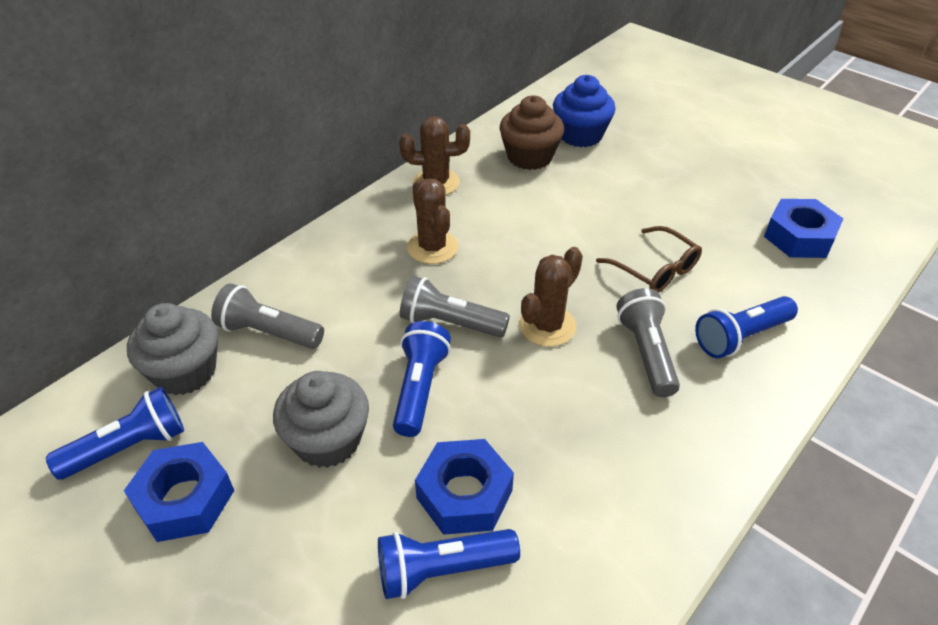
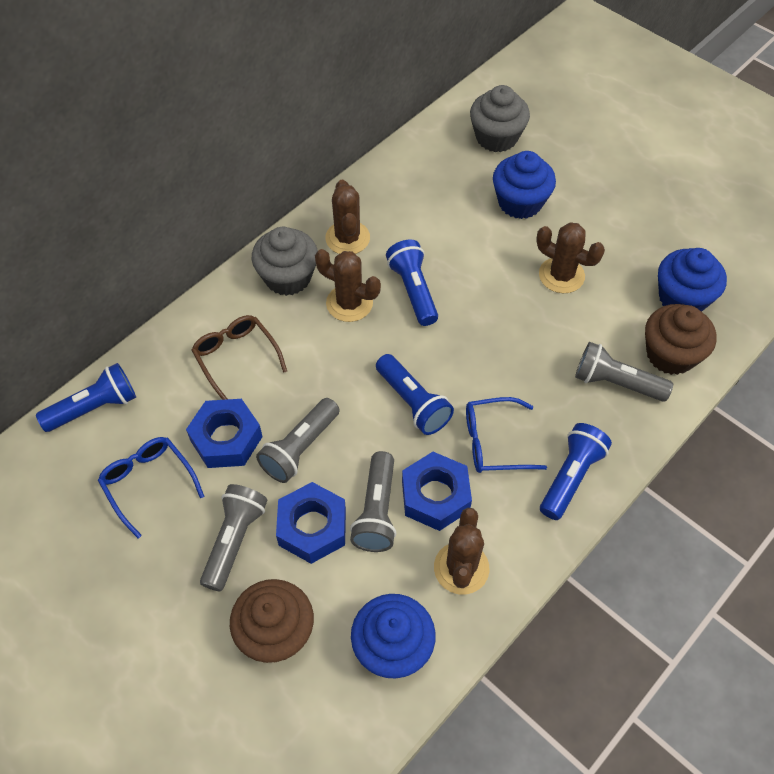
blue cupcake: 1 -> 3
blue glasses: 0 -> 2
brown cactus: 3 -> 4
brown cupcake: 1 -> 2
grey flashlight: 3 -> 4

